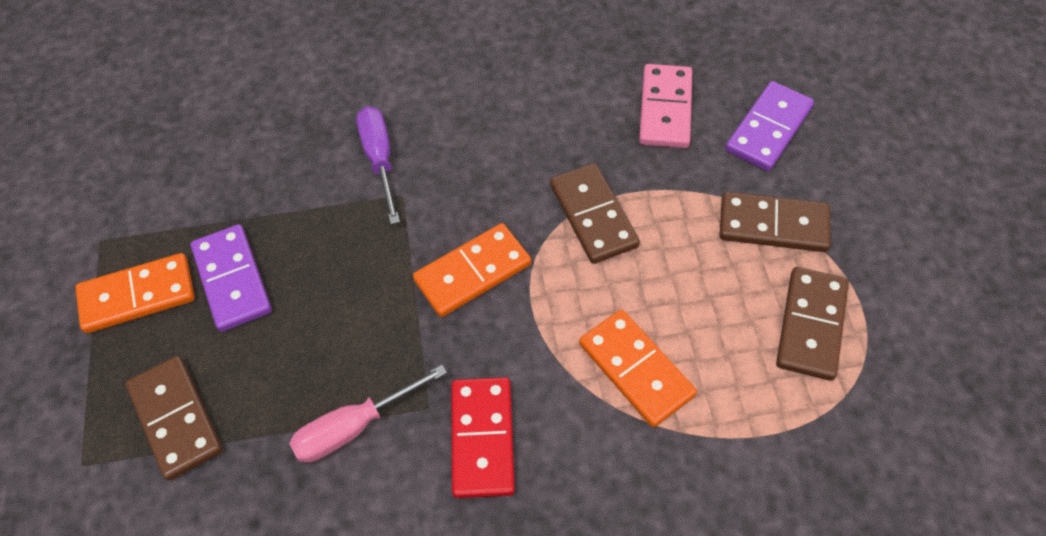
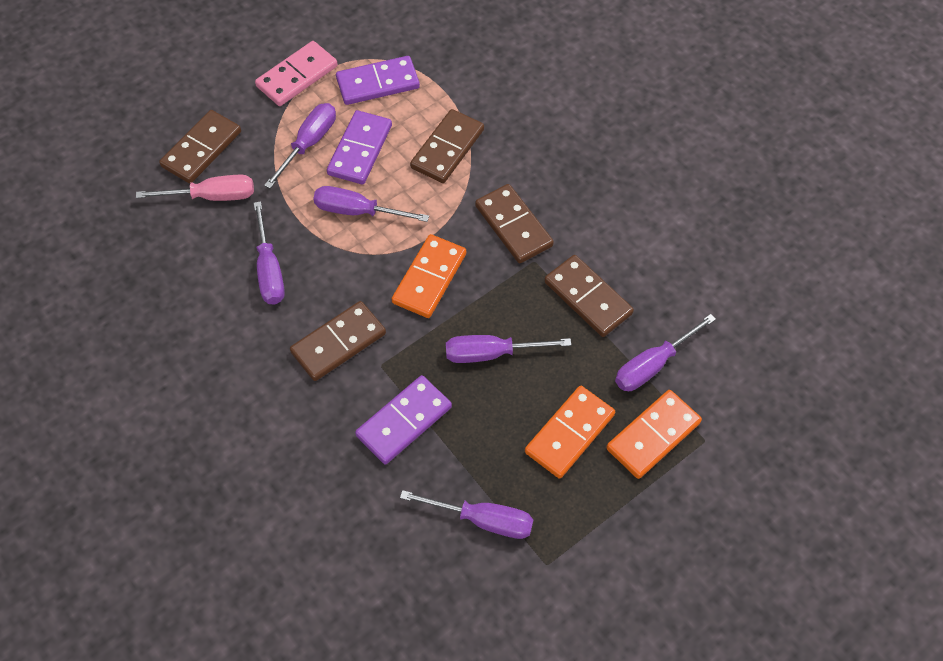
brown domino: 4 -> 5
purple domino: 2 -> 3
purple screwdriver: 1 -> 6
red domino: 1 -> 0

